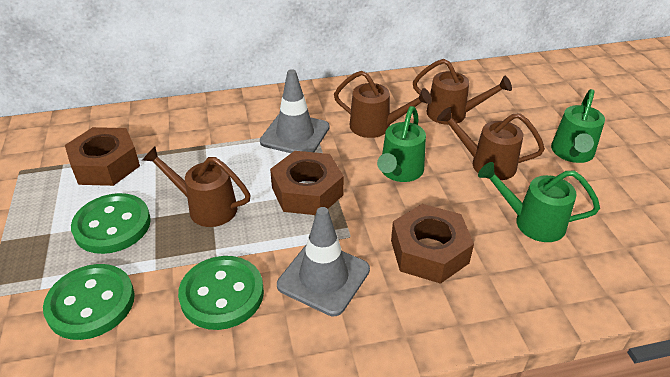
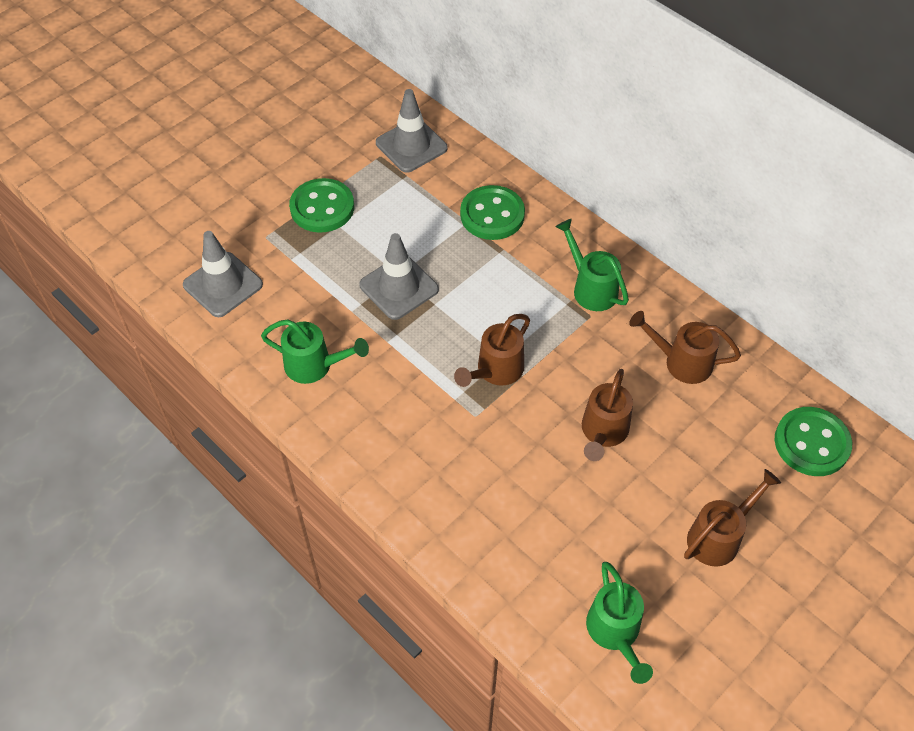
brown nut: 3 -> 0
grey traffic cone: 2 -> 3

